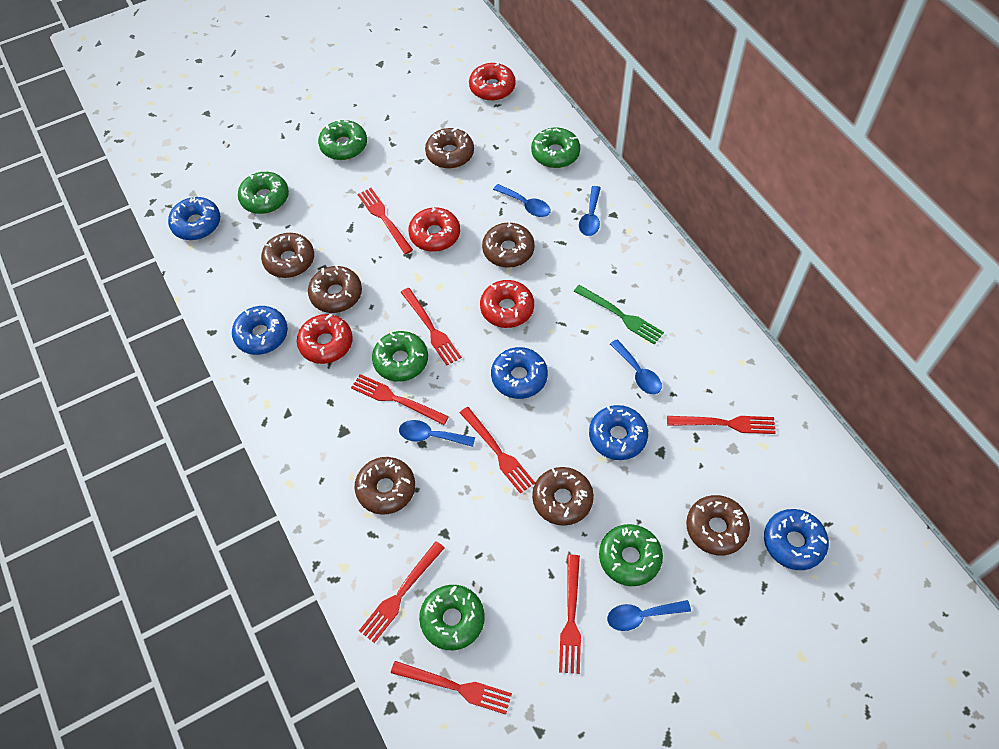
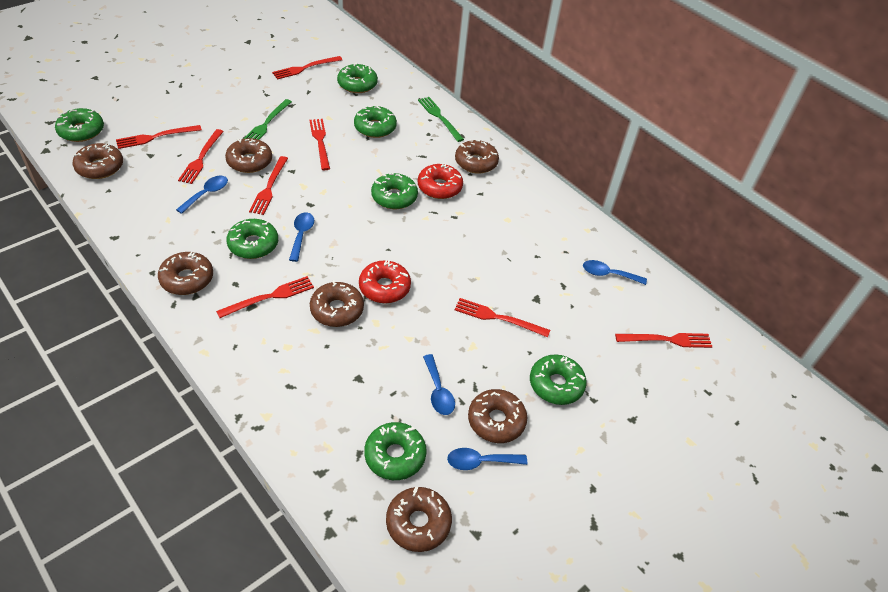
blue donut: 5 -> 0
green donut: 6 -> 7
green fork: 1 -> 2
red donut: 4 -> 2

